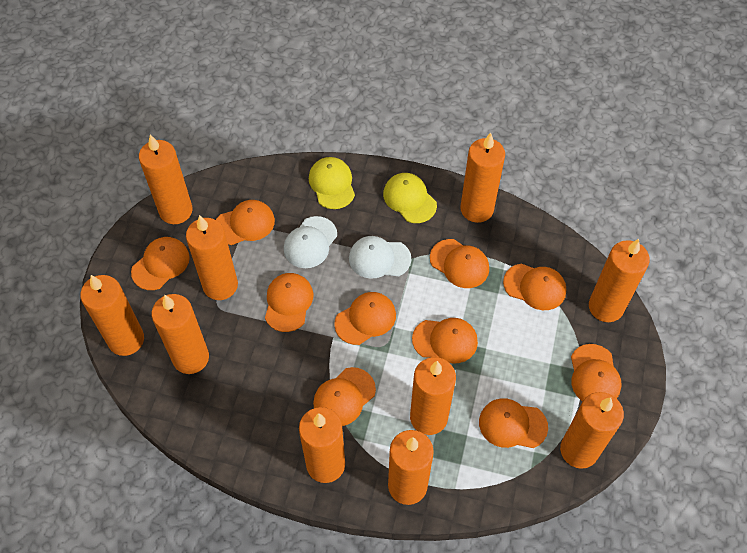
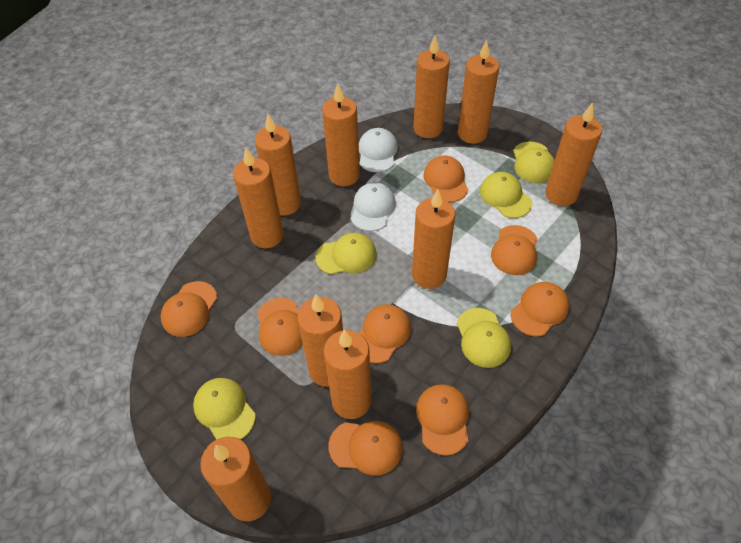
orange cap: 10 -> 8
yellow cap: 2 -> 5

